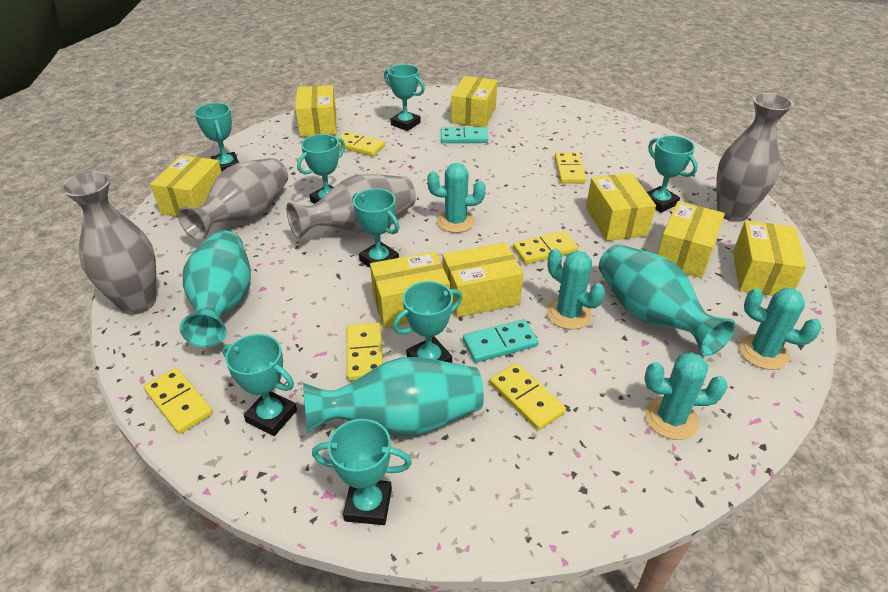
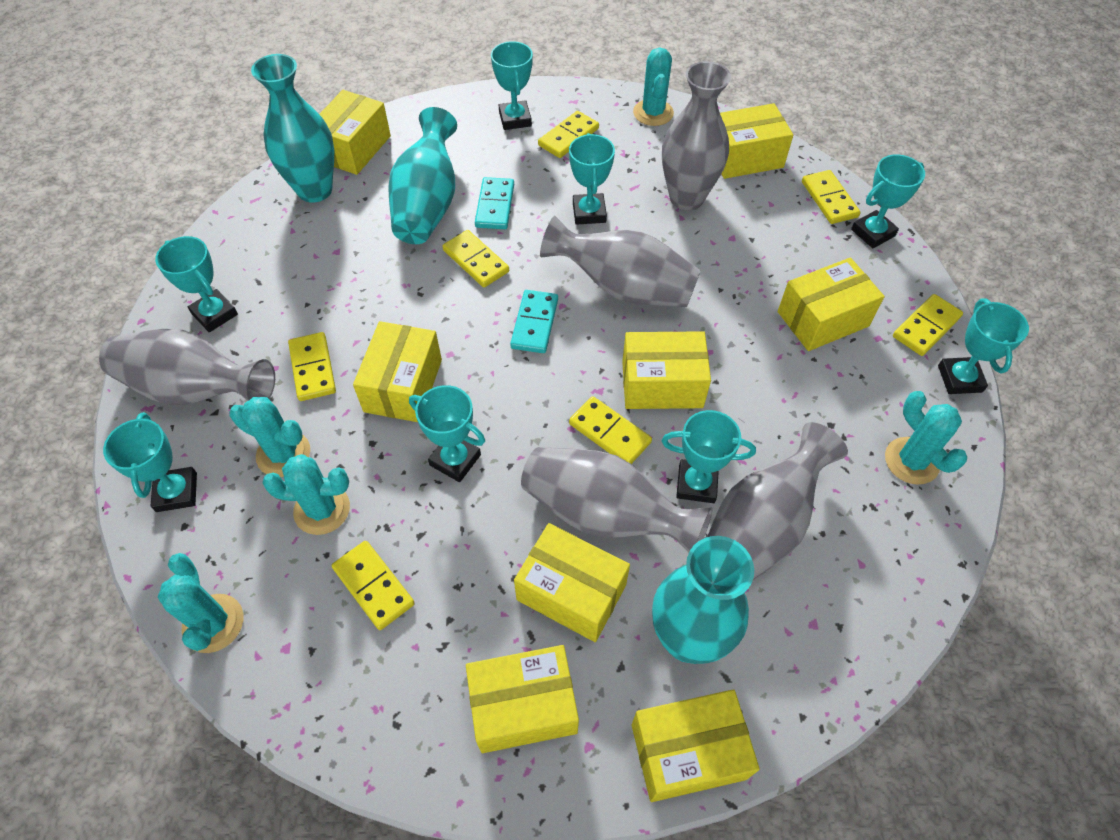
grey vase: 4 -> 5
turquoise cactus: 4 -> 5
yellow domino: 6 -> 7

